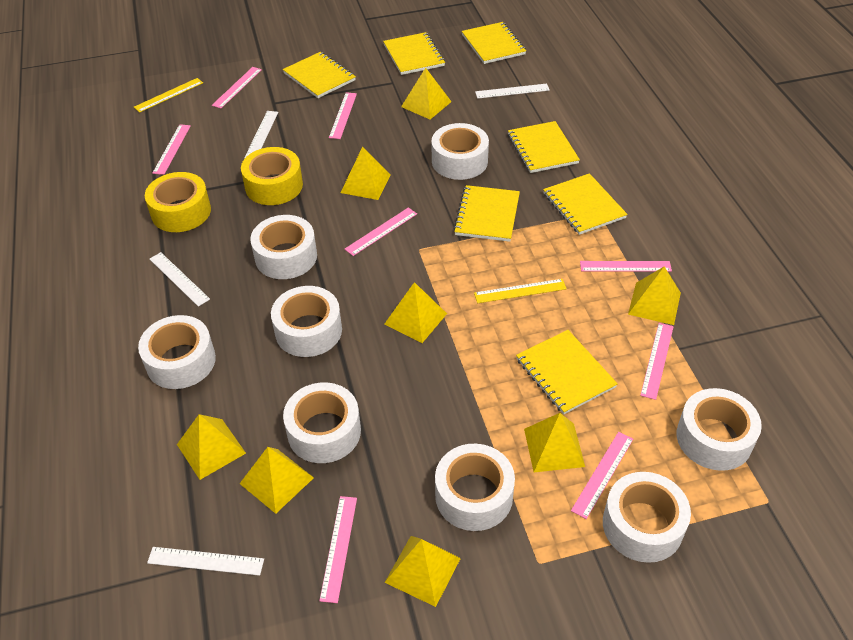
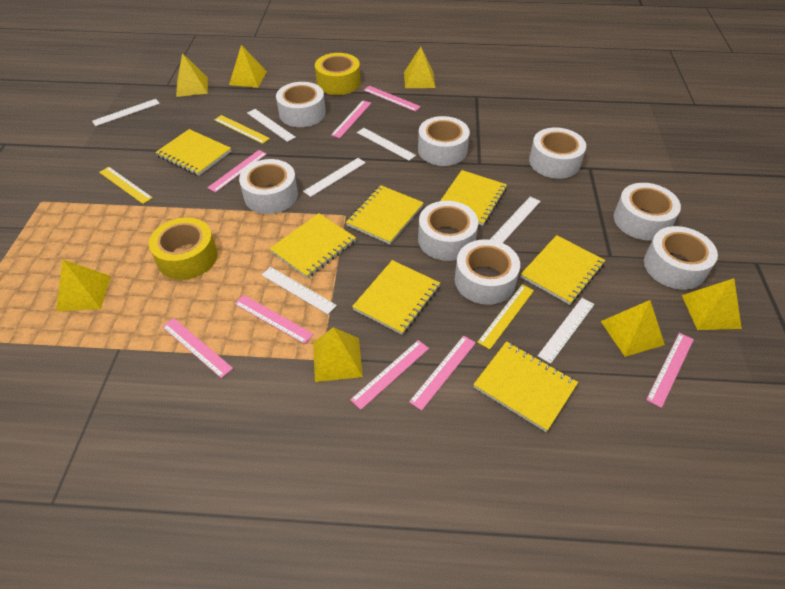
white ruler: 4 -> 7
yellow pyramid: 8 -> 7
yellow ruler: 2 -> 3

